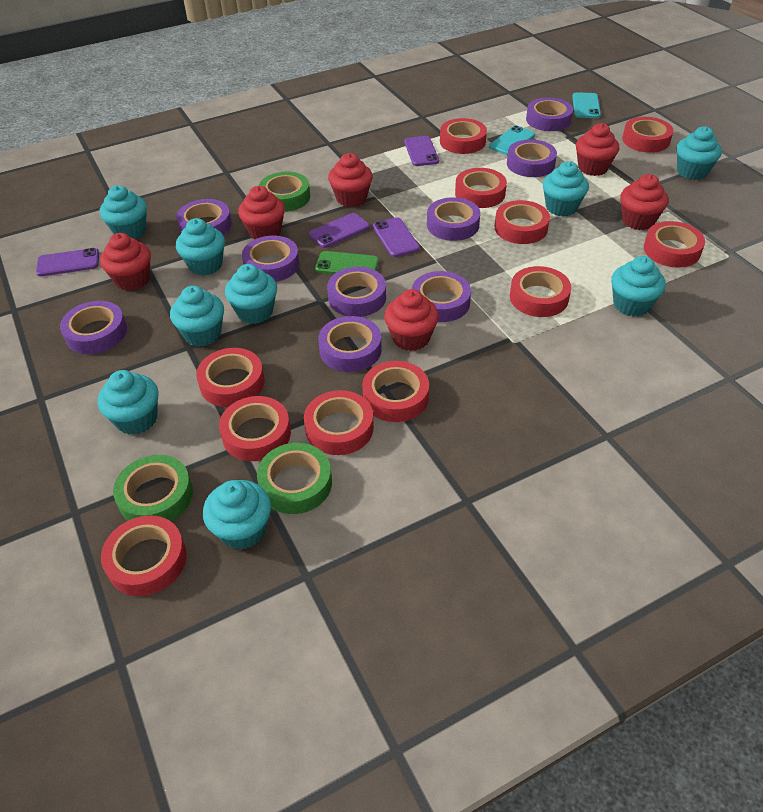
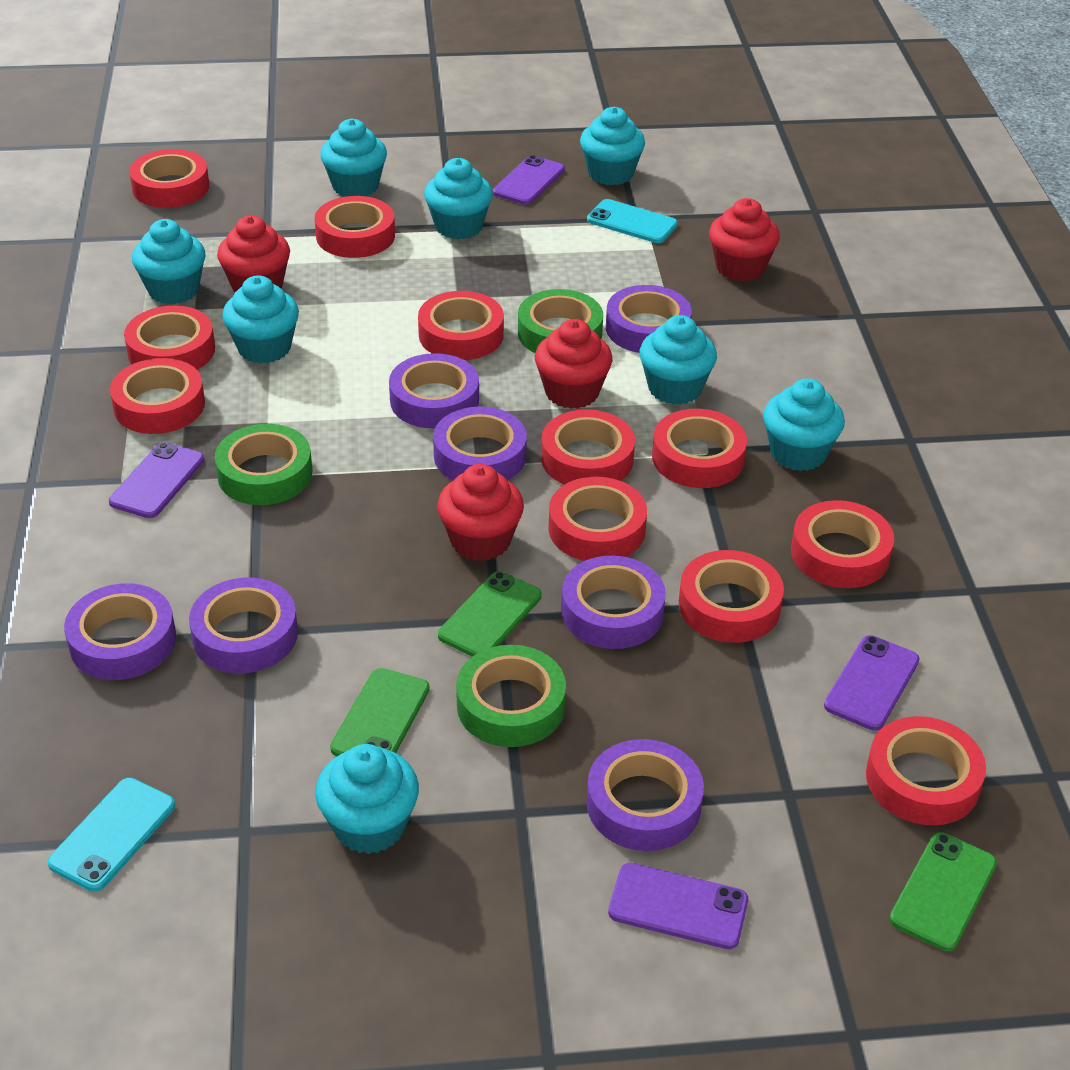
green phone: 1 -> 3
purple tape: 9 -> 7
red cupcake: 6 -> 4
turquoise cupcake: 9 -> 8

